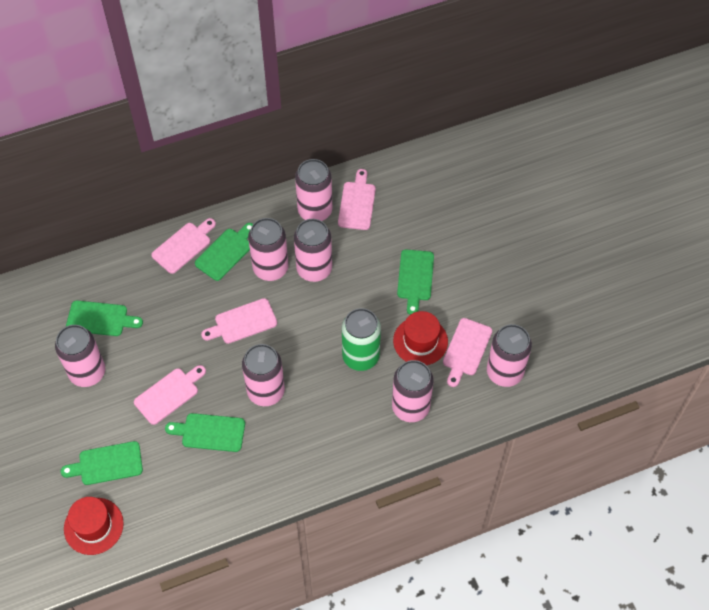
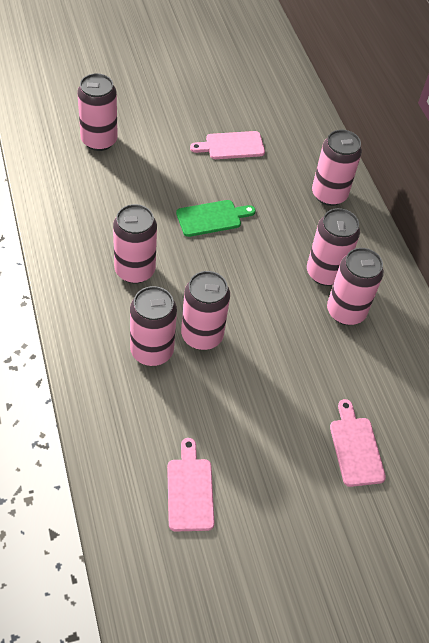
green can: 1 -> 0
green cutting board: 5 -> 1
pink cutting board: 5 -> 3
red hat: 2 -> 0

